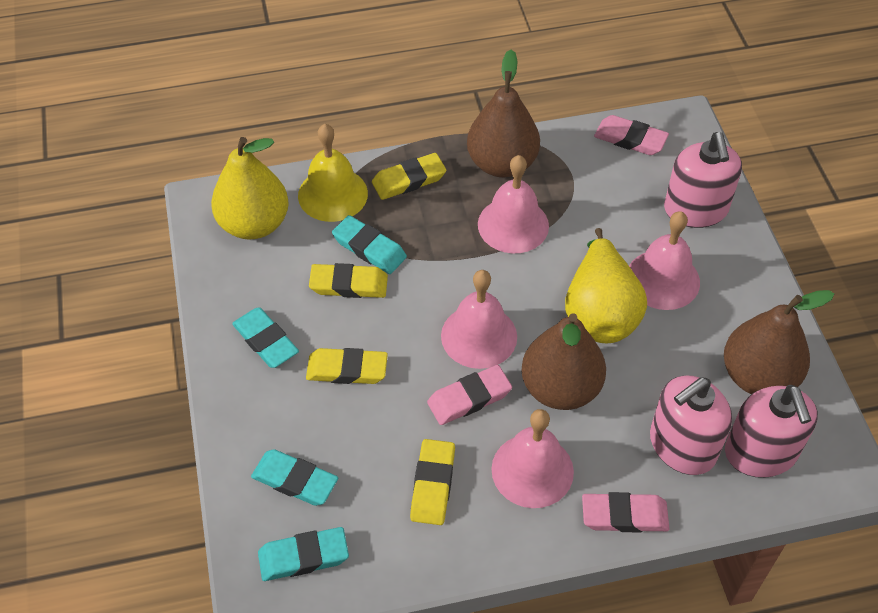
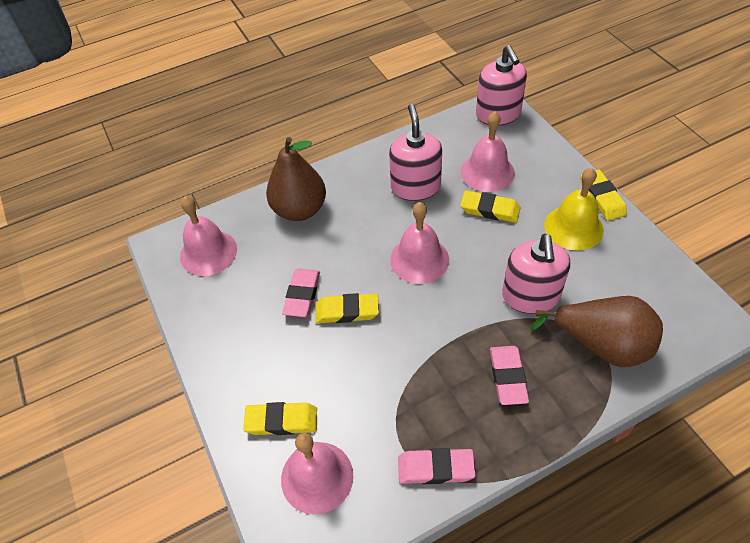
brown pear: 3 -> 2
turquoise eraser: 4 -> 0
yellow pear: 2 -> 0

